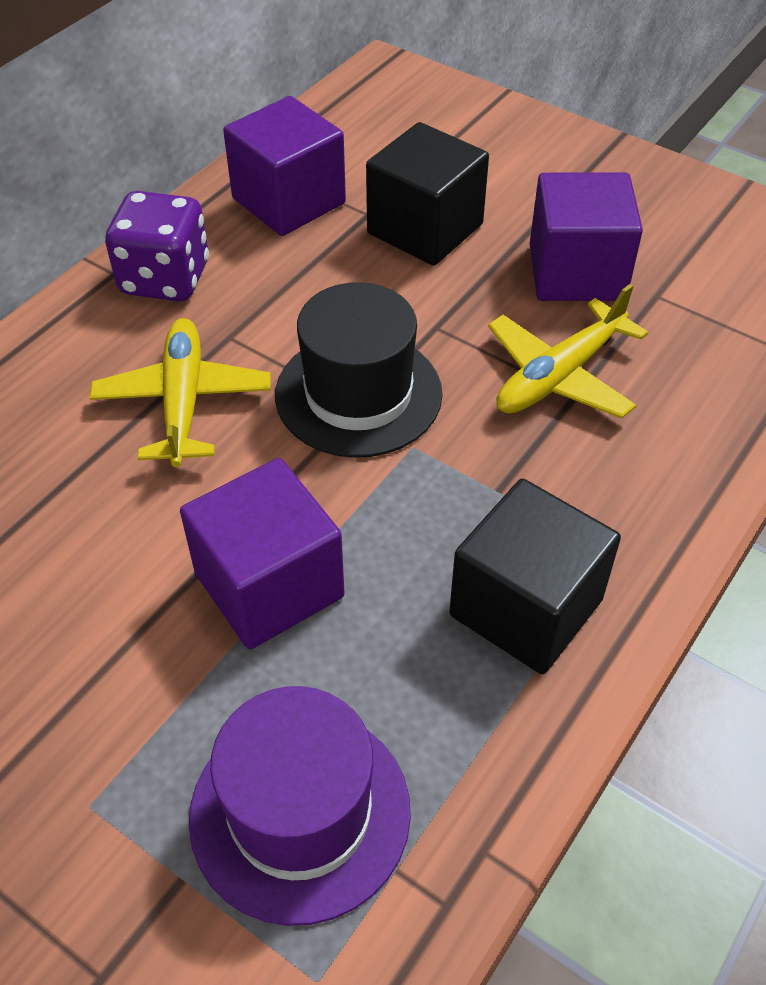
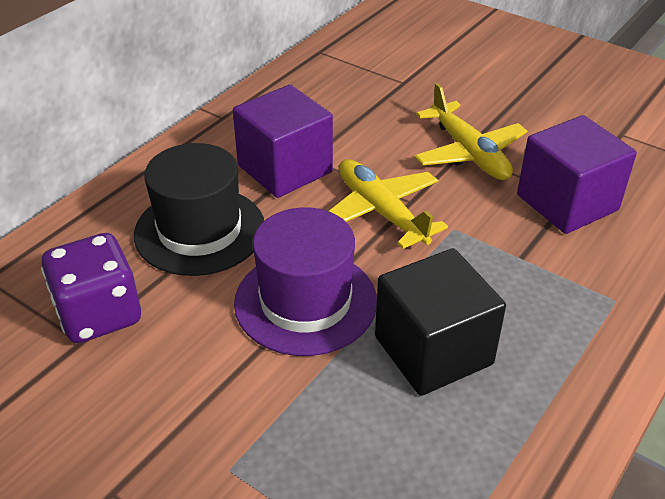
black cube: 2 -> 1
purple cube: 3 -> 2

